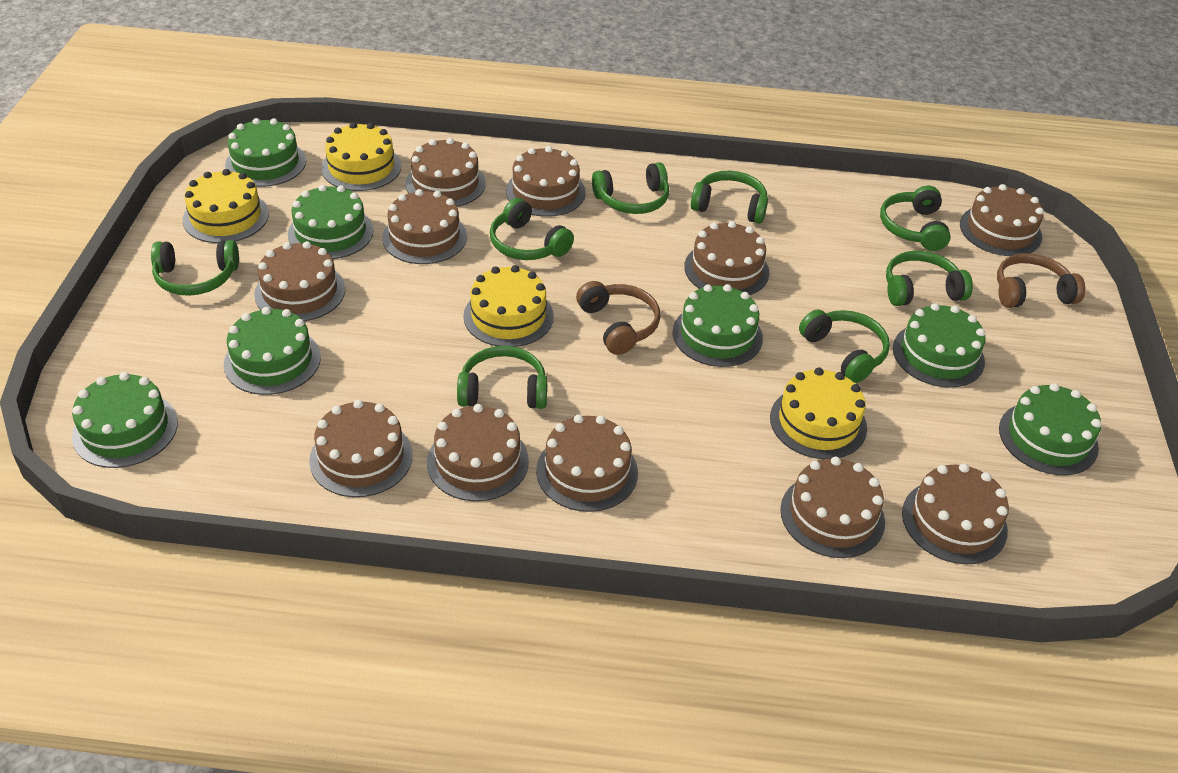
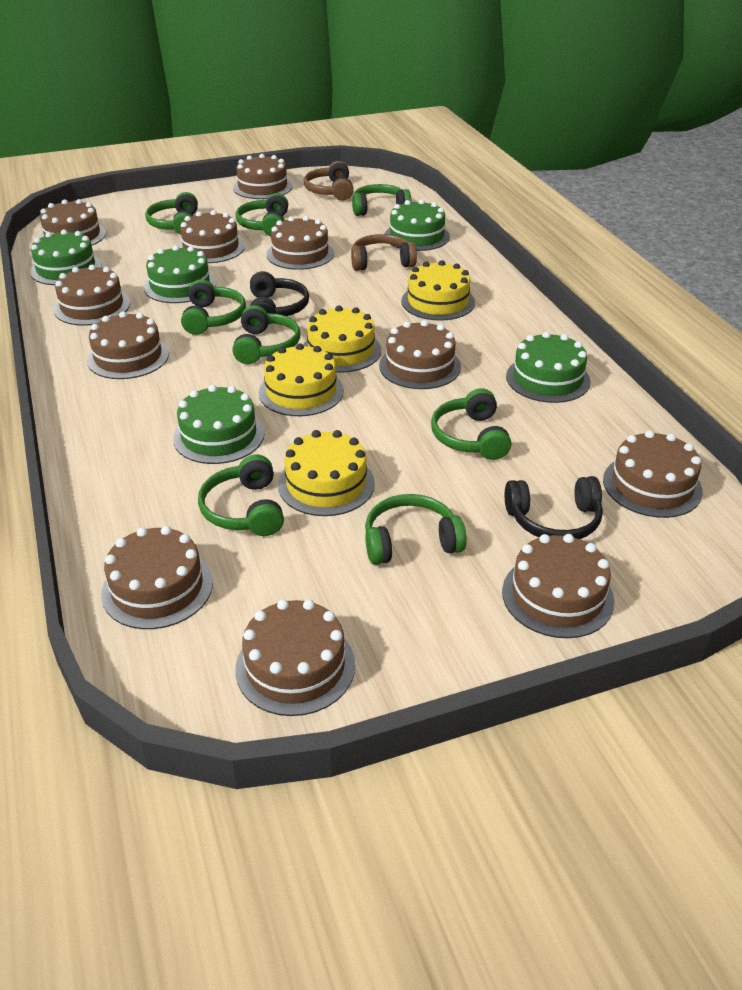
black headphones: 0 -> 2
green cake: 7 -> 5

